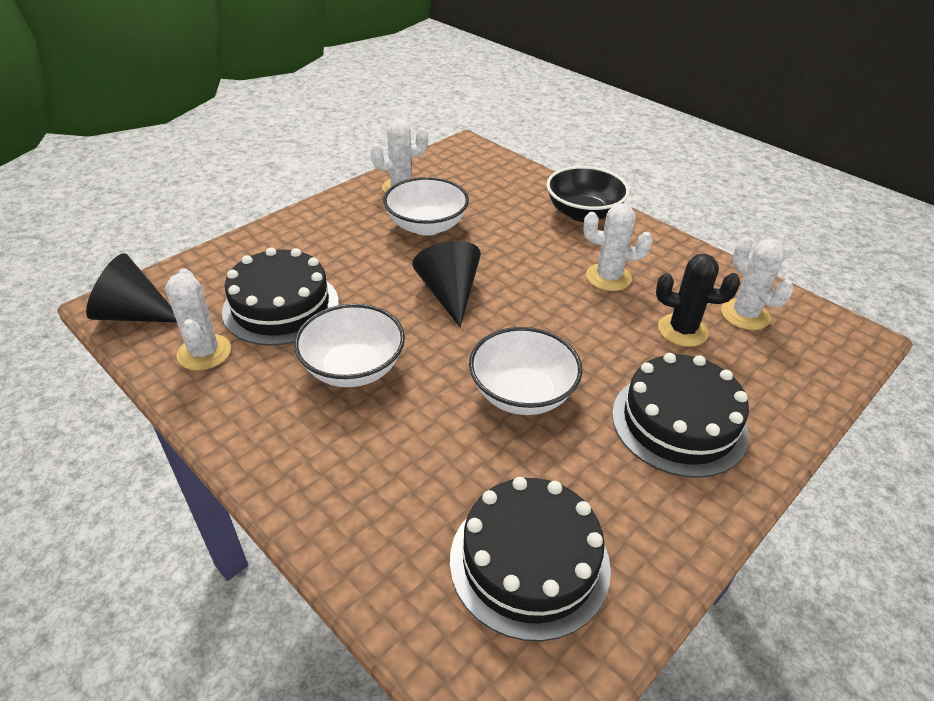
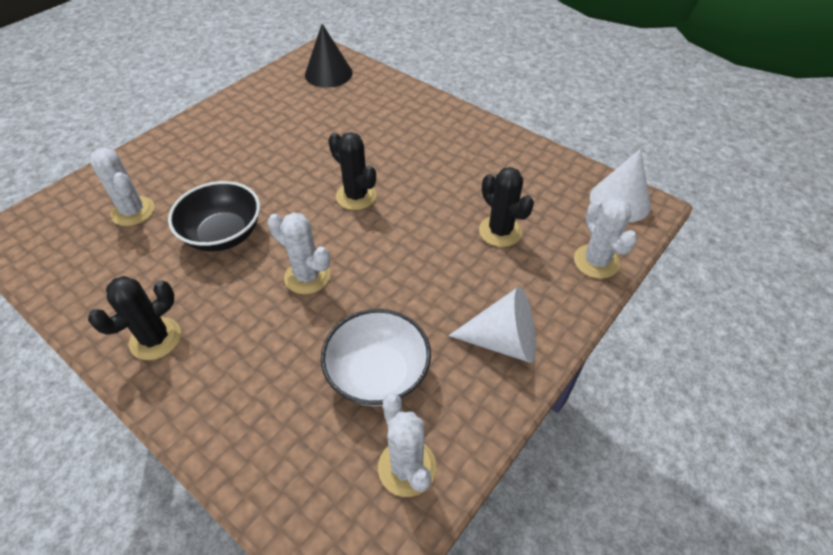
black cactus: 1 -> 3
black cake: 3 -> 0
black cone: 2 -> 1
white bowl: 3 -> 1
white cone: 0 -> 2

